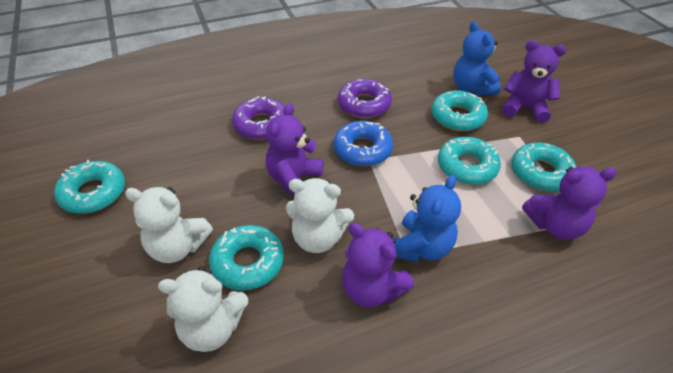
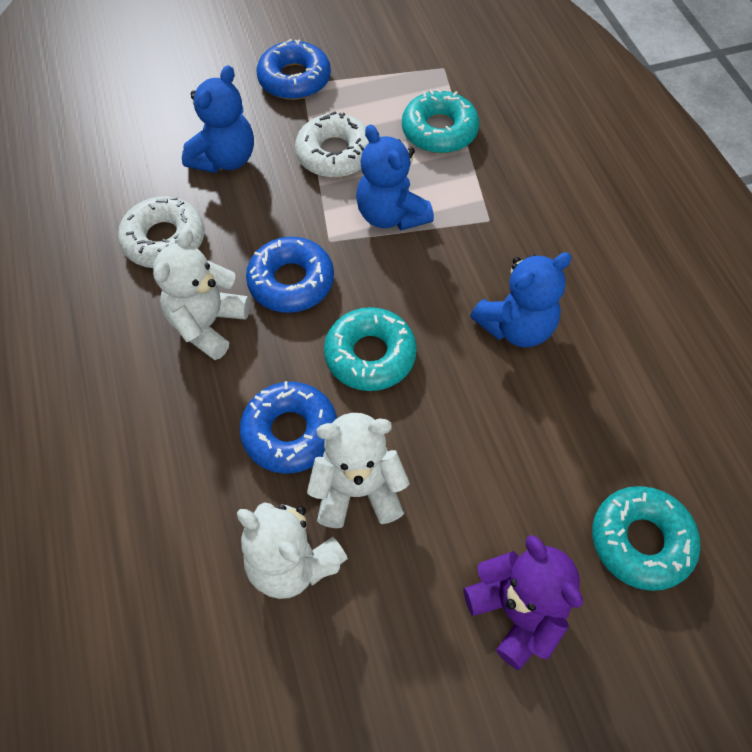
blue donut: 1 -> 3
blue teddy bear: 2 -> 3
purple donut: 2 -> 0
purple teddy bear: 4 -> 1
turquoise donut: 5 -> 3
white donut: 0 -> 2

